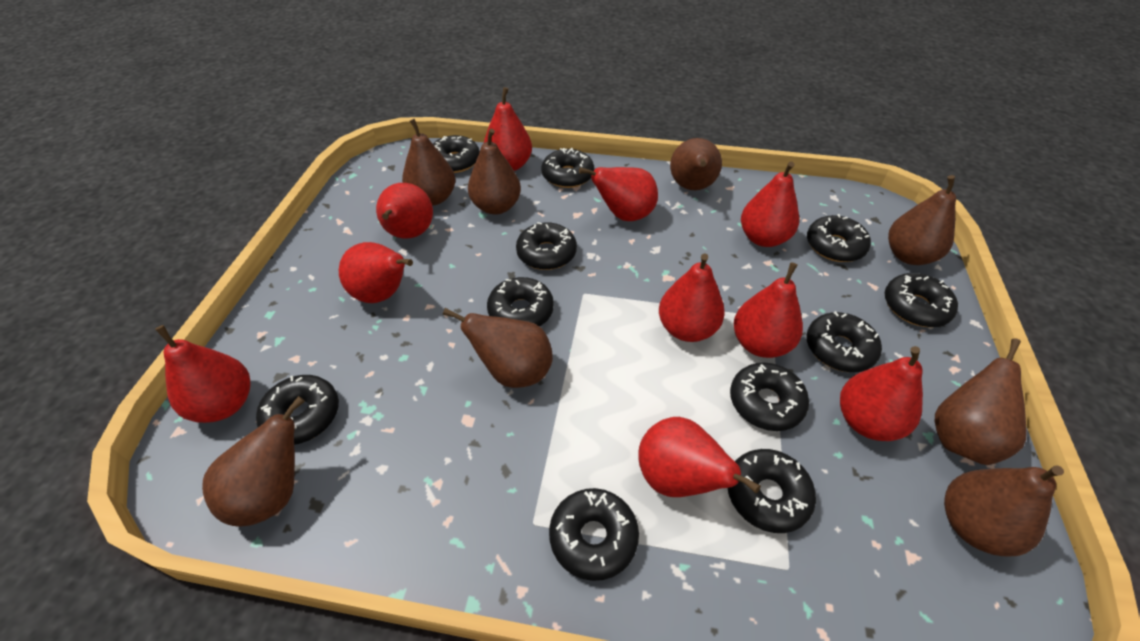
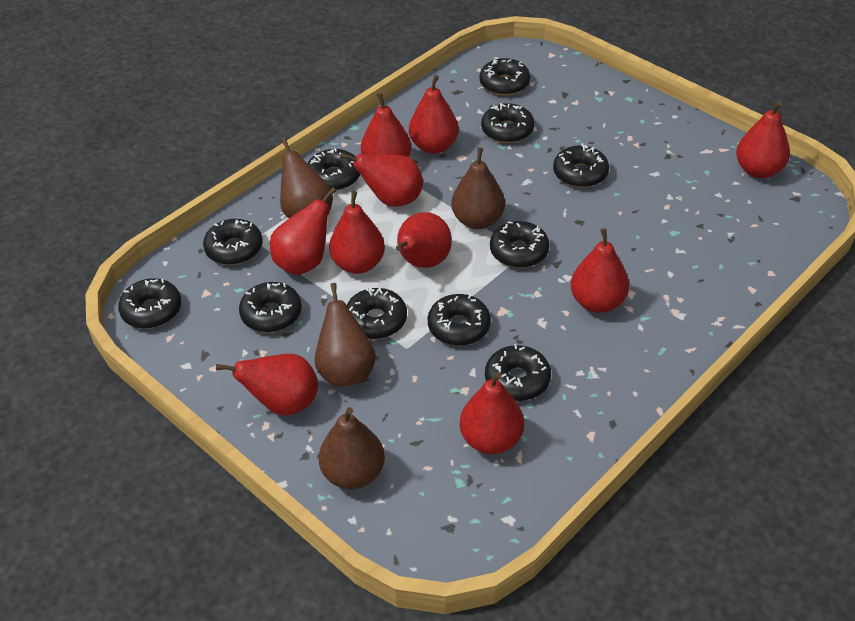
brown pear: 8 -> 4

